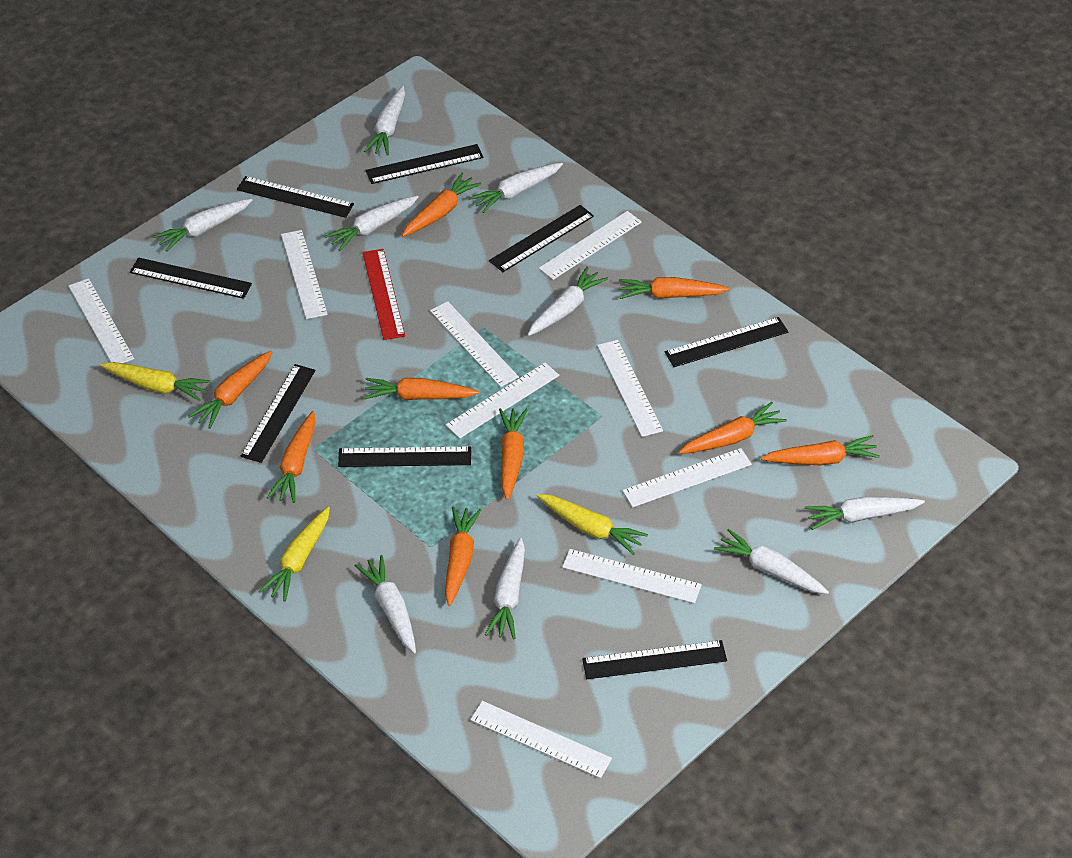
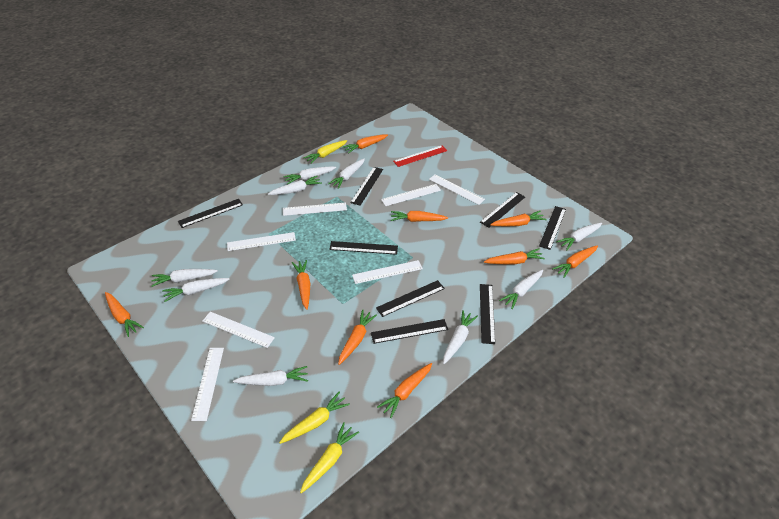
white ruler: 9 -> 7

